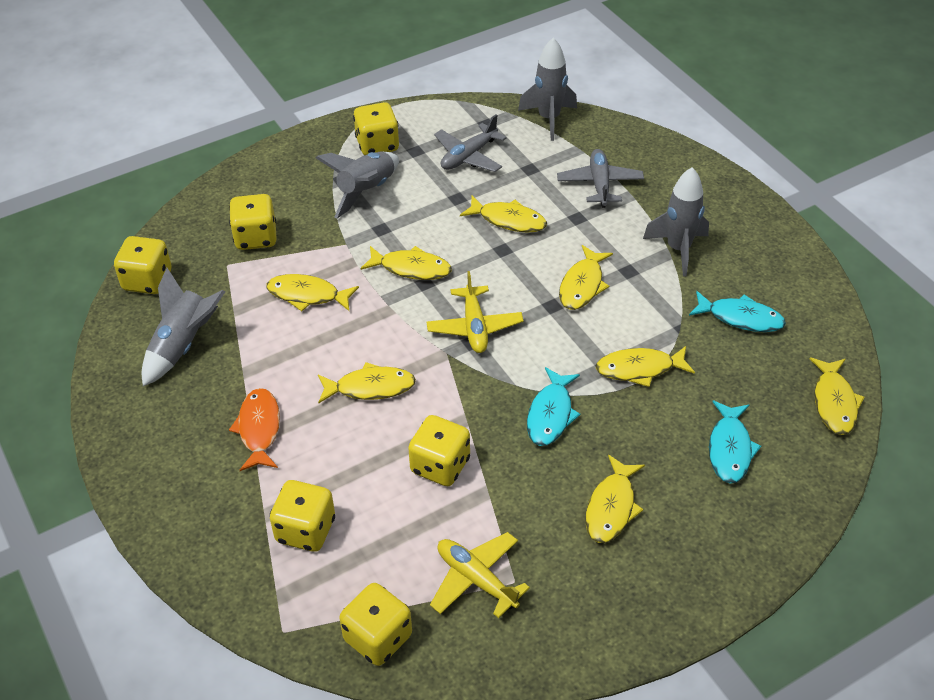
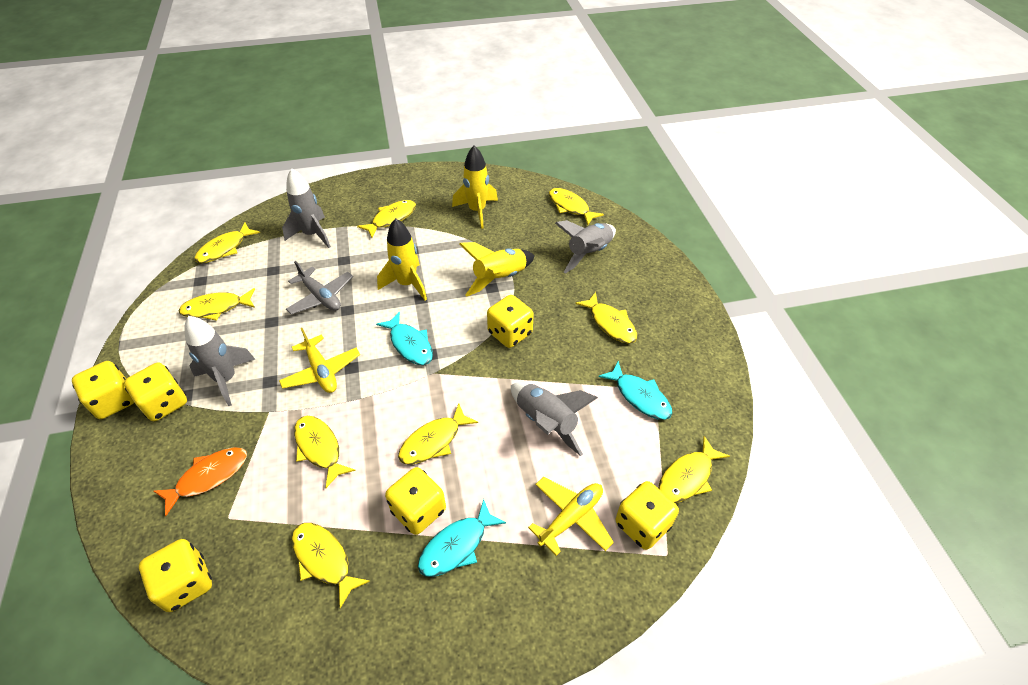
grey plane: 2 -> 1
yellow fish: 8 -> 9
yellow rocket: 0 -> 3

